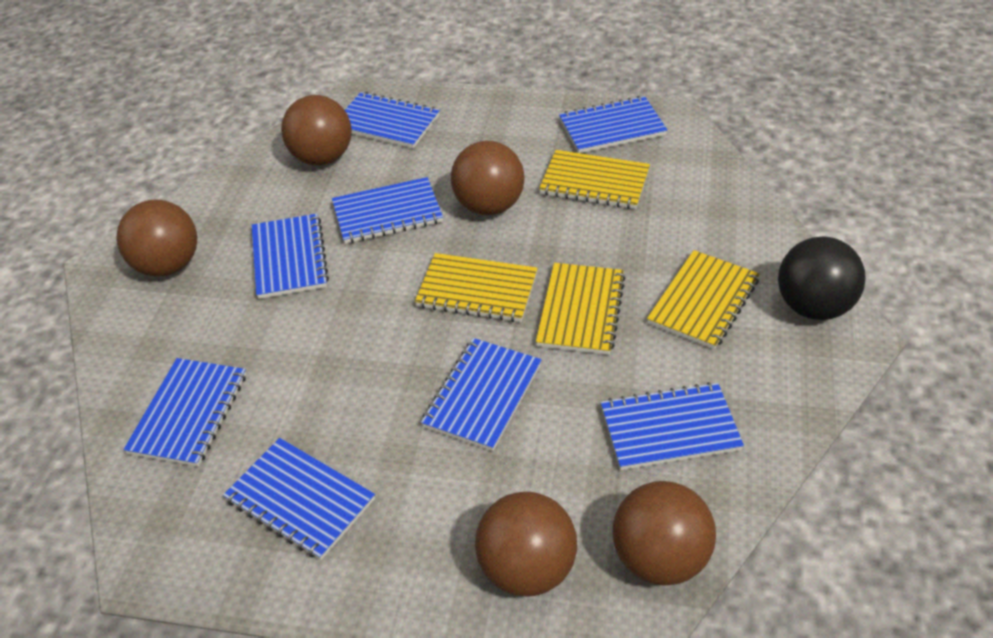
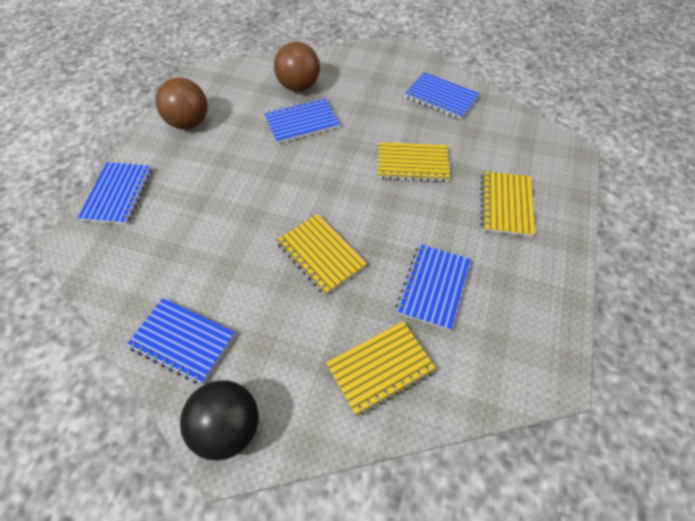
blue notebook: 8 -> 5
brown ball: 5 -> 2

